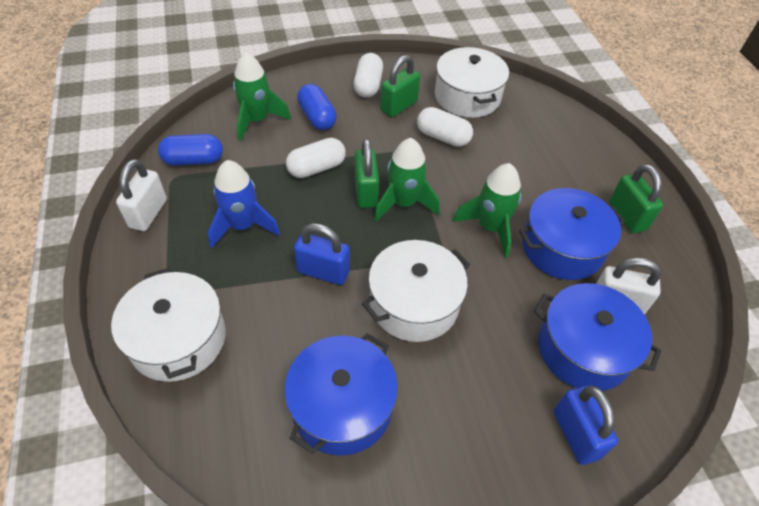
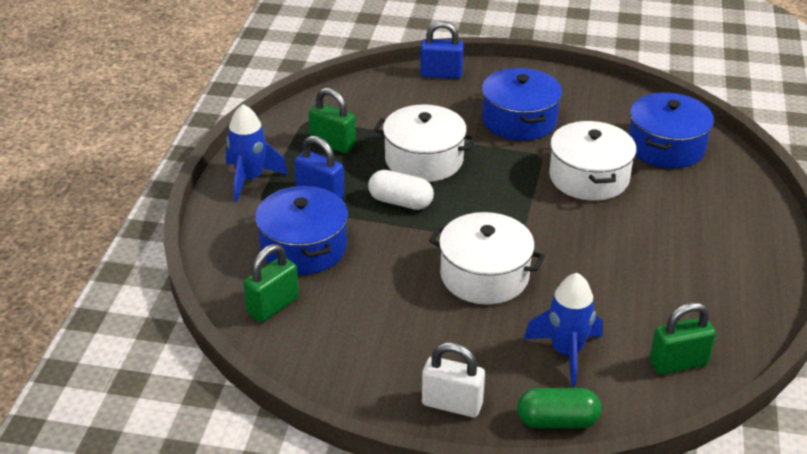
blue capsule: 2 -> 0
blue rocket: 1 -> 2
green capsule: 0 -> 1
green rocket: 3 -> 0
white capsule: 3 -> 1
white padlock: 2 -> 1

